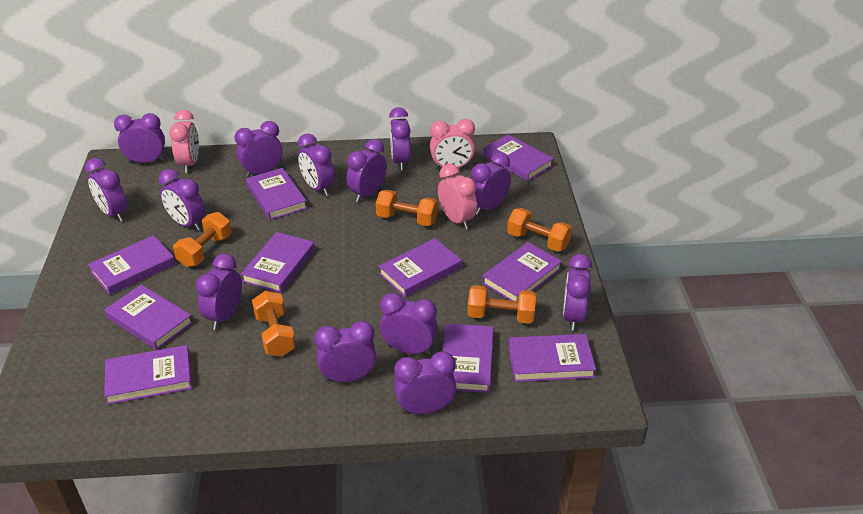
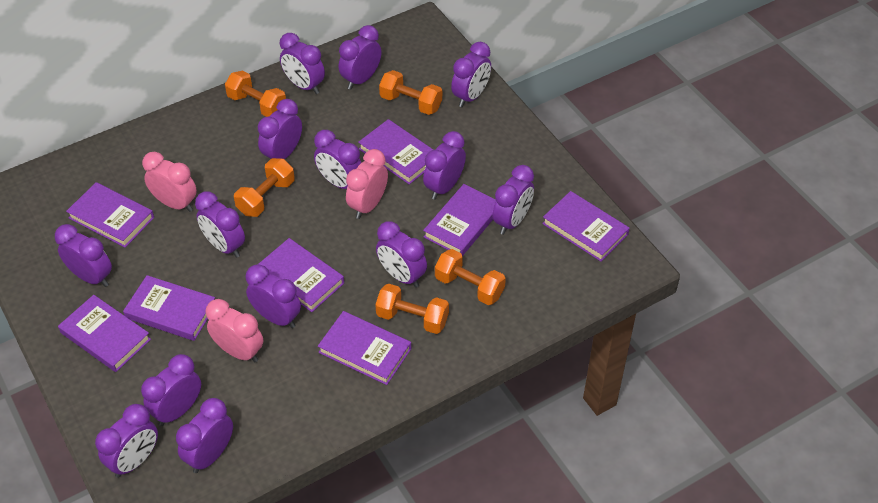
purple book: 10 -> 8
purple clock: 13 -> 14

